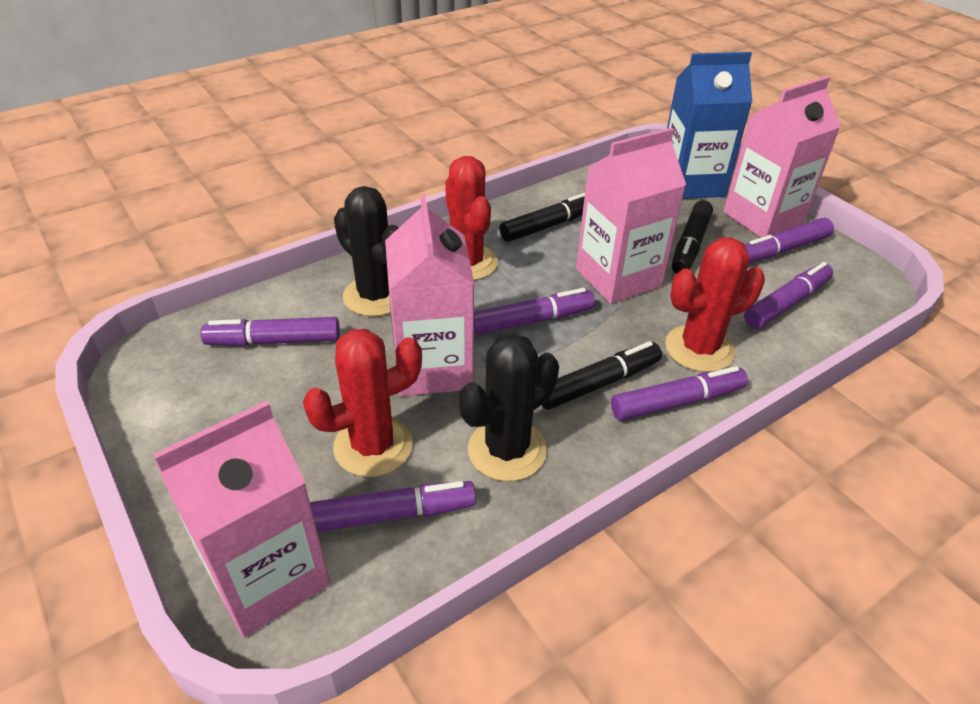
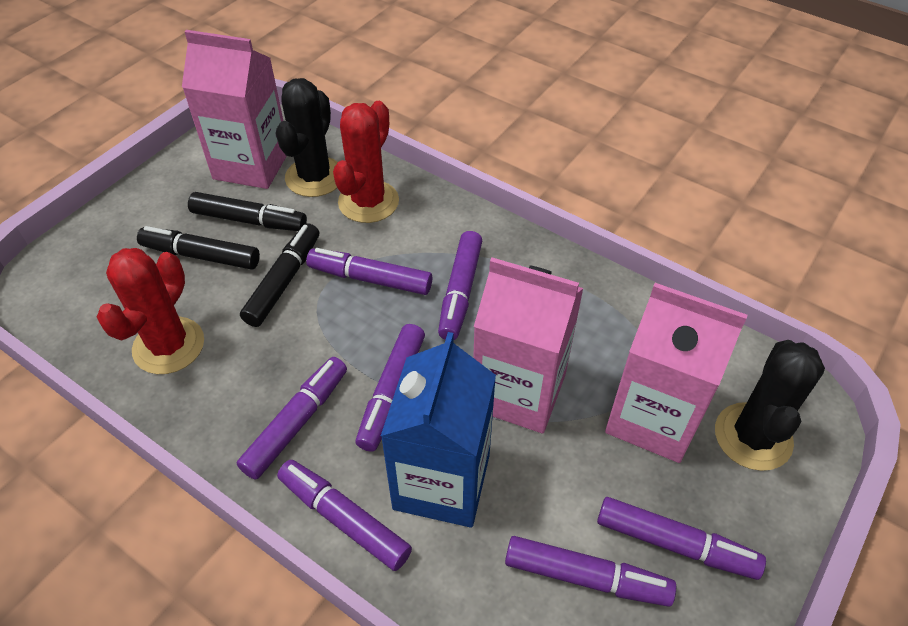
pink carton: 4 -> 3
purple marker: 6 -> 7
red cactus: 3 -> 2

